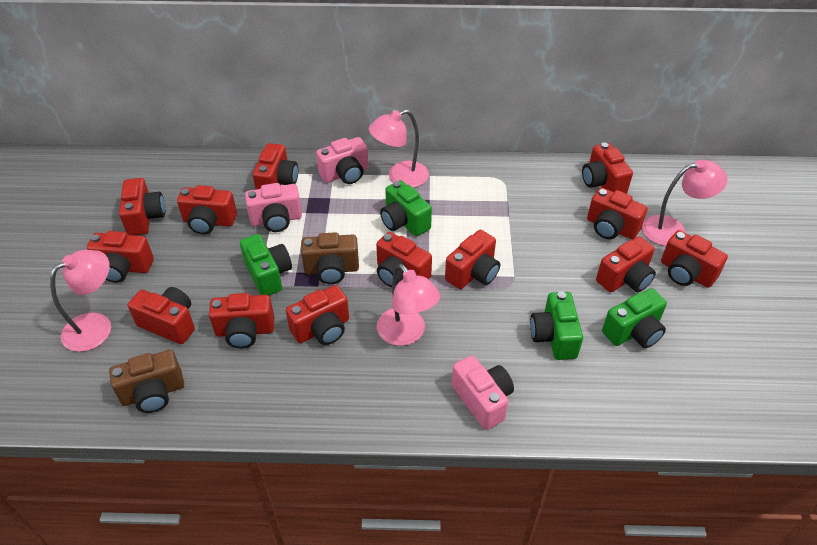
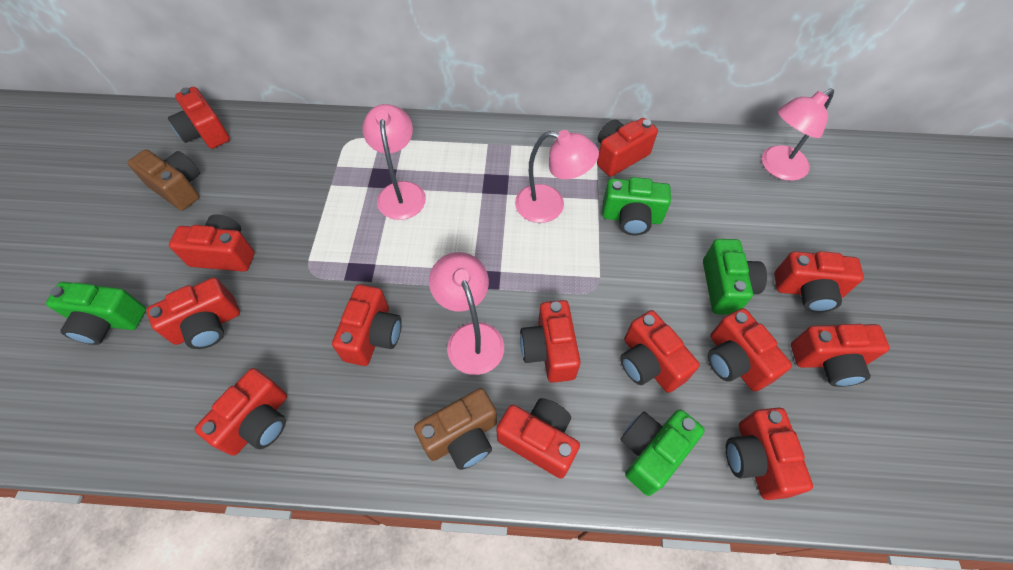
pink camera: 3 -> 0

